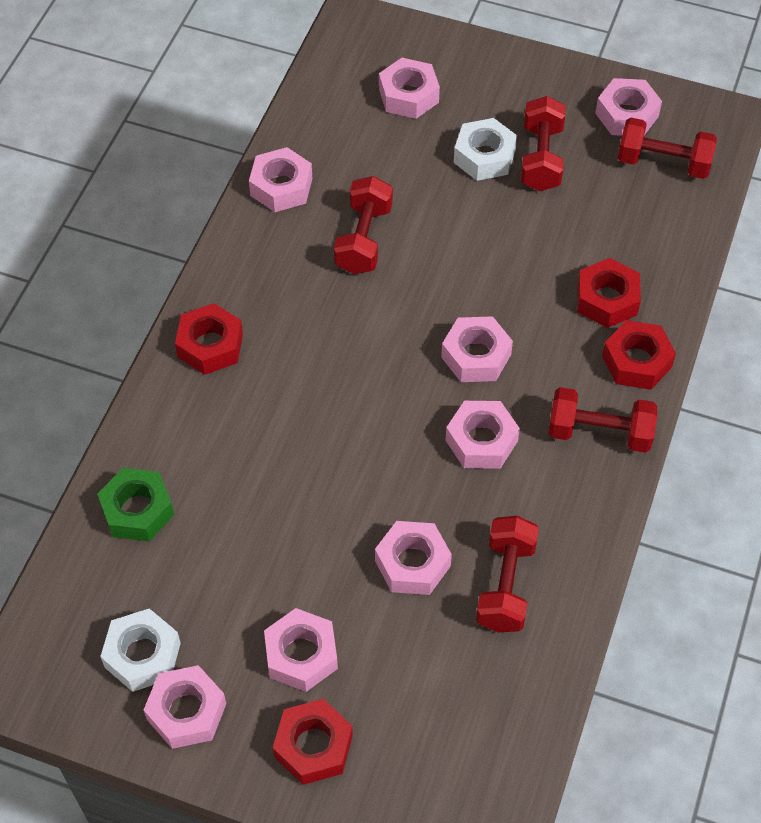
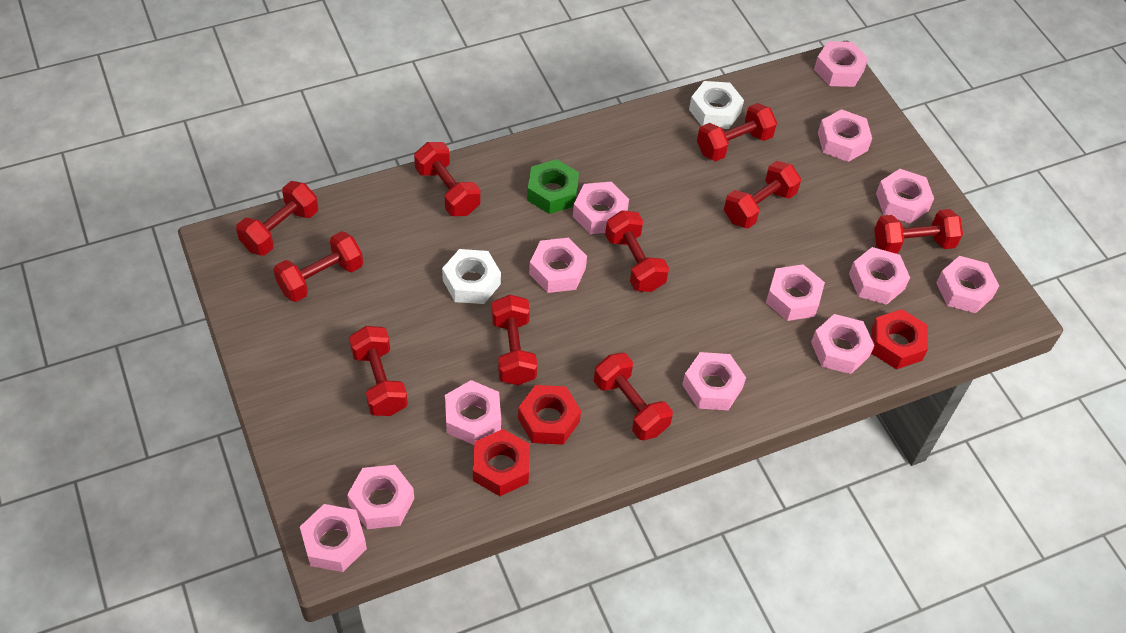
pink nut: 8 -> 13
red dumbbell: 5 -> 10
red nut: 4 -> 3

